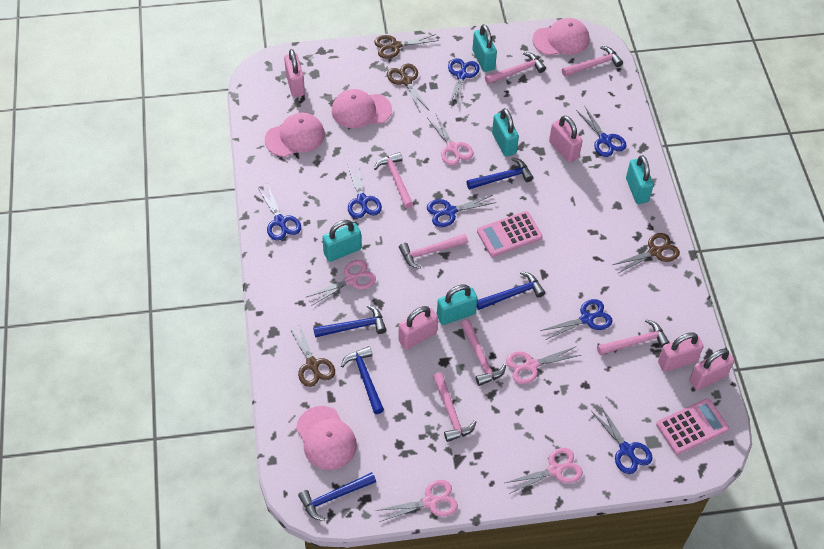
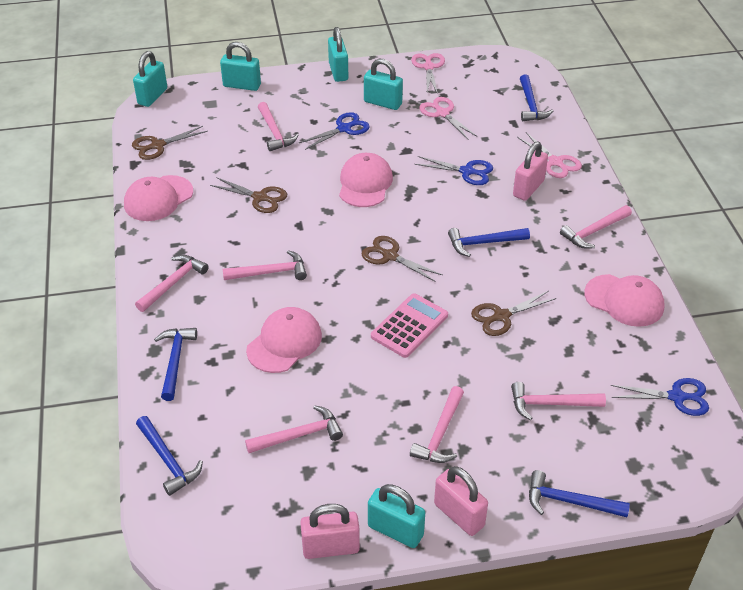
blue scissors: 7 -> 3
pink calculator: 2 -> 1
pink padlock: 5 -> 3
pink scissors: 5 -> 3

